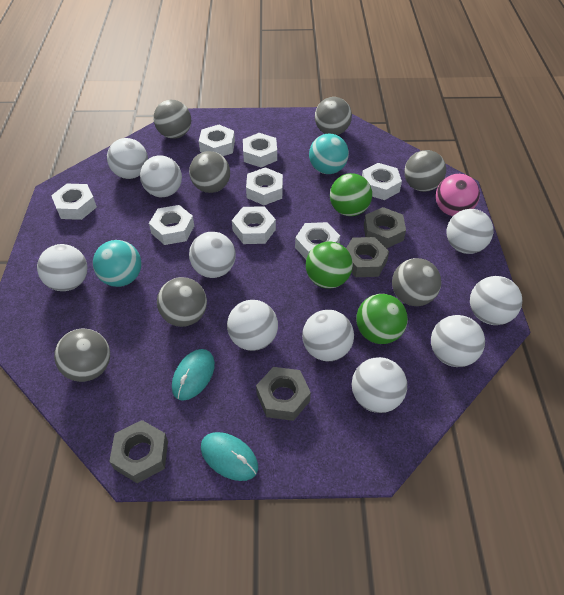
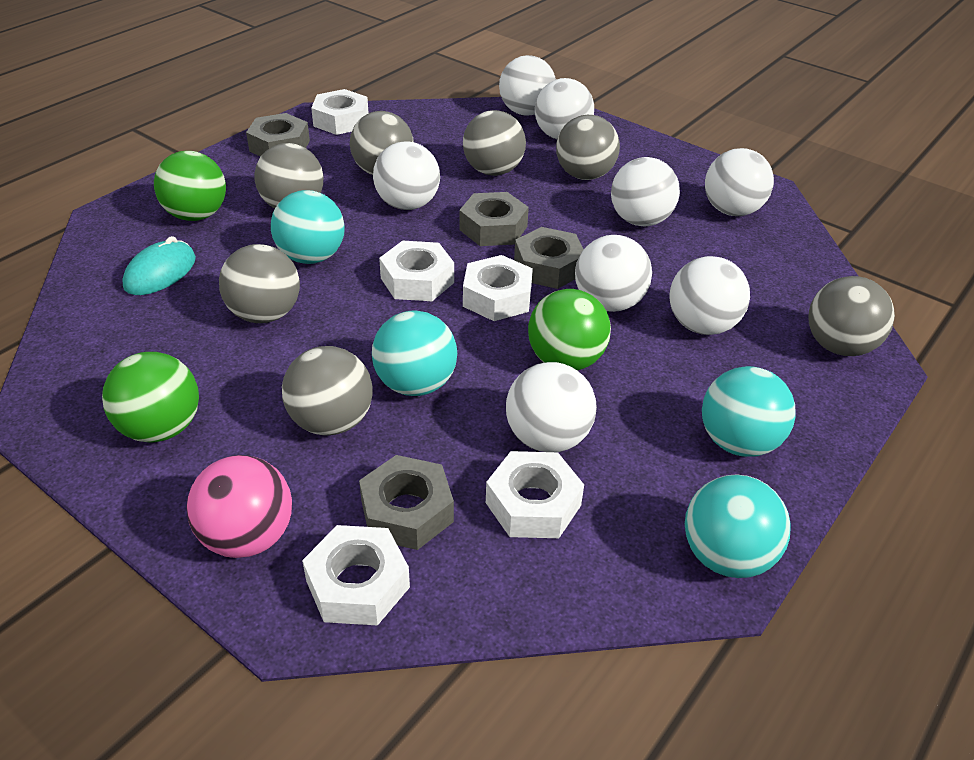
turquoise ball: 2 -> 4
turquoise mouse: 2 -> 1
white ball: 10 -> 8
white nut: 8 -> 5

